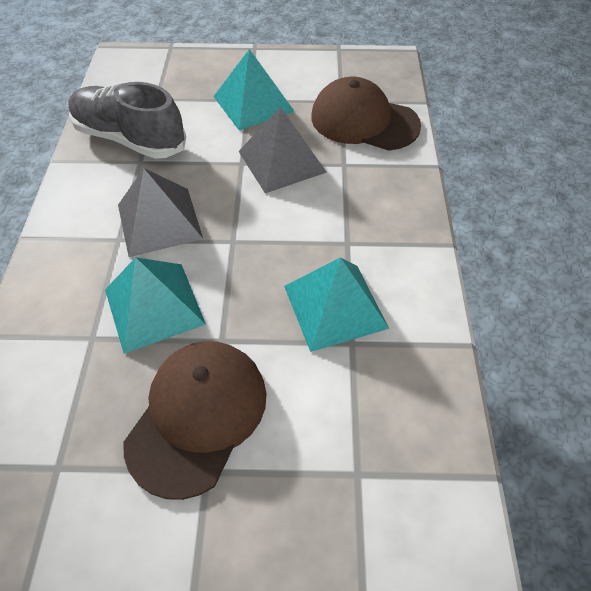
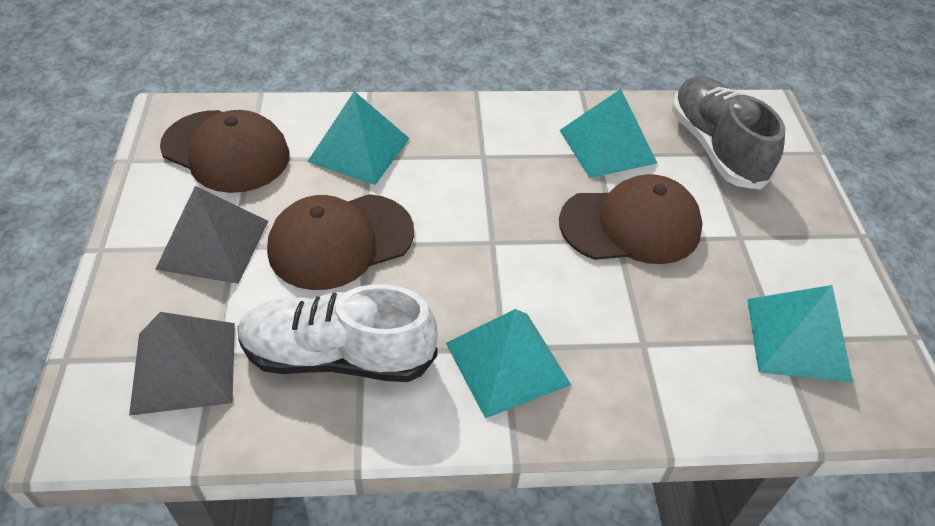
brown cap: 2 -> 3
turquoise pyramid: 3 -> 4
white shoe: 0 -> 1

